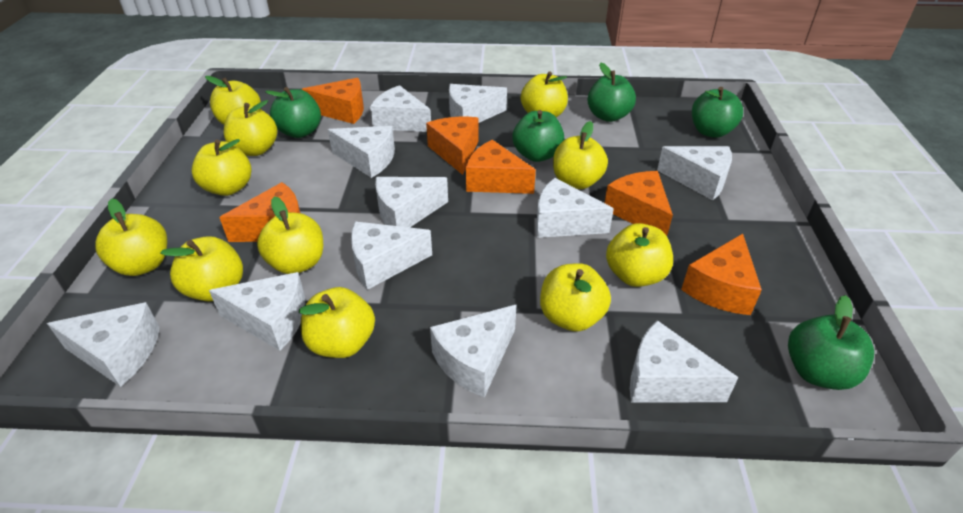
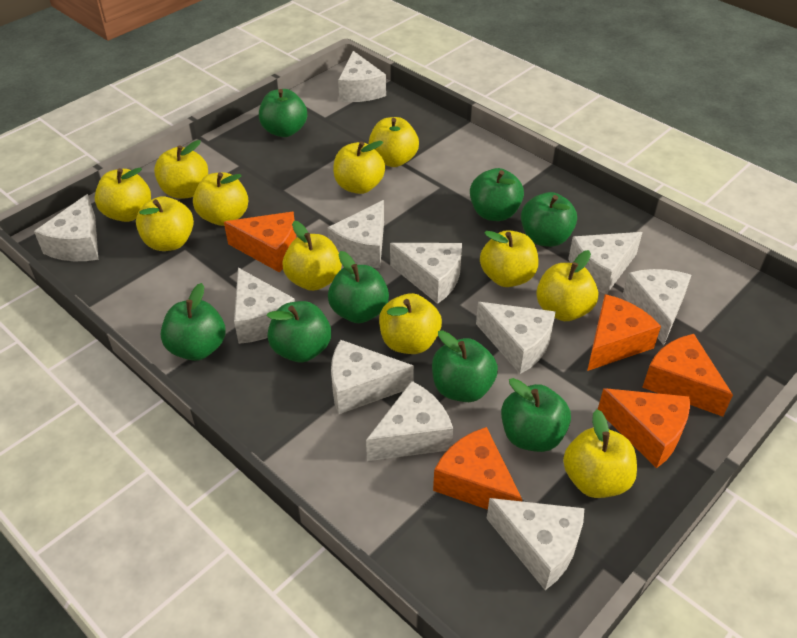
green apple: 5 -> 8
orange cheese: 6 -> 5

